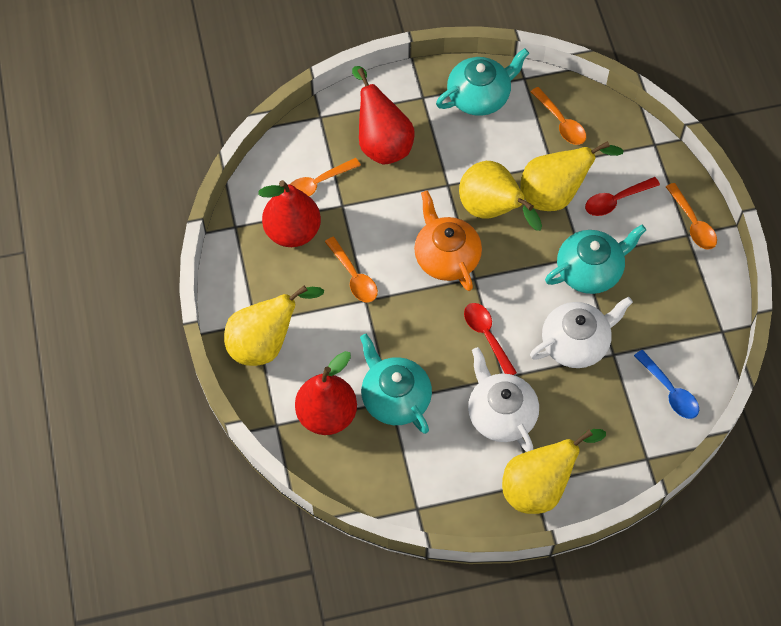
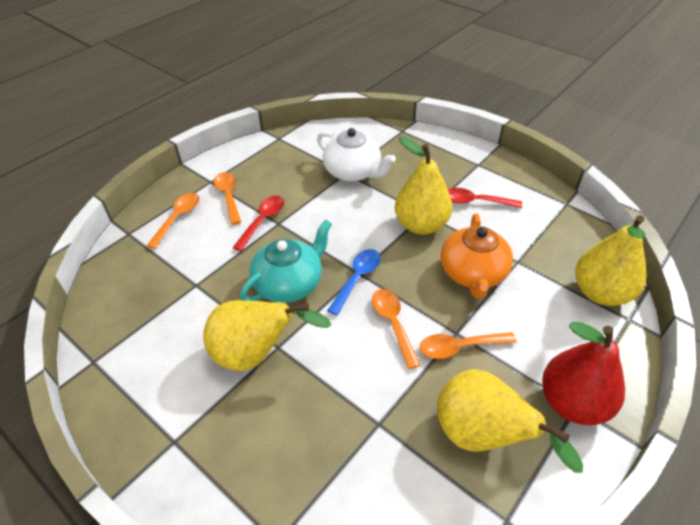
red pear: 3 -> 1
turquoise teapot: 3 -> 1
white teapot: 2 -> 1

